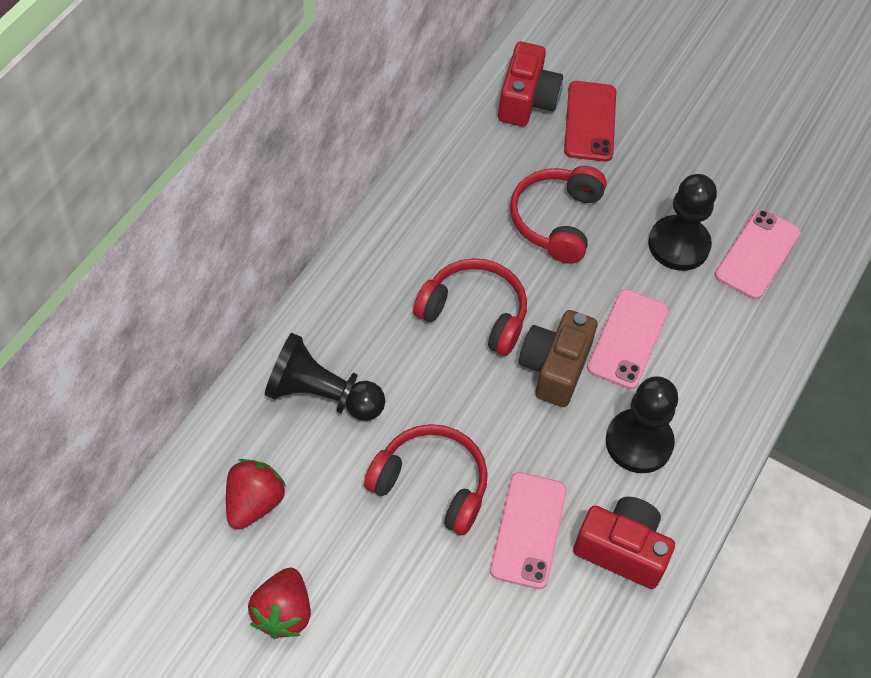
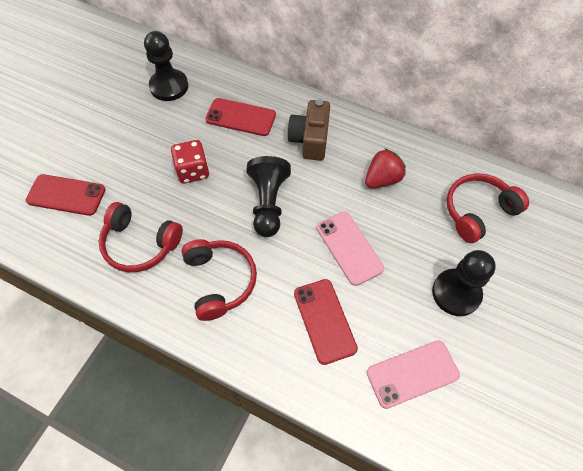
pink phone: 3 -> 2
red camera: 2 -> 0
red dice: 0 -> 1
red phone: 1 -> 3
red strawberry: 2 -> 1

